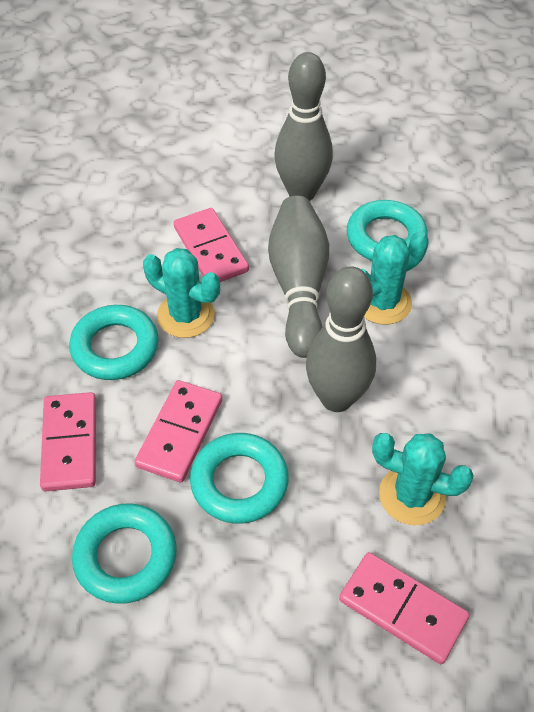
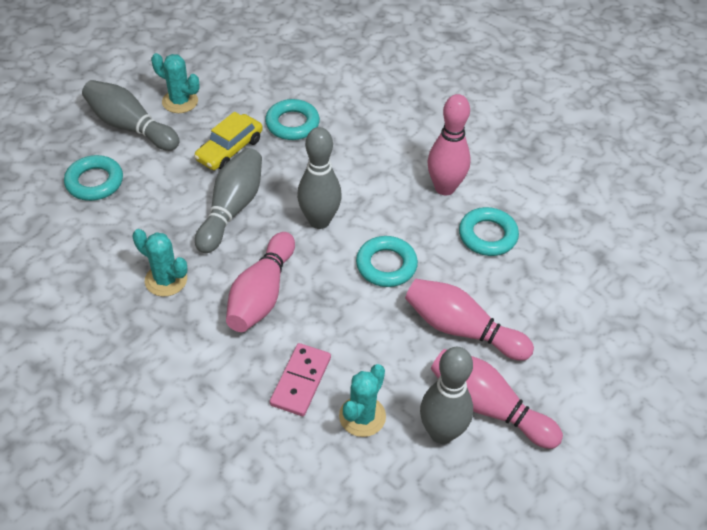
grey bowling pin: 3 -> 4
pink bowling pin: 0 -> 4
pink domino: 4 -> 1
yellow car: 0 -> 1

